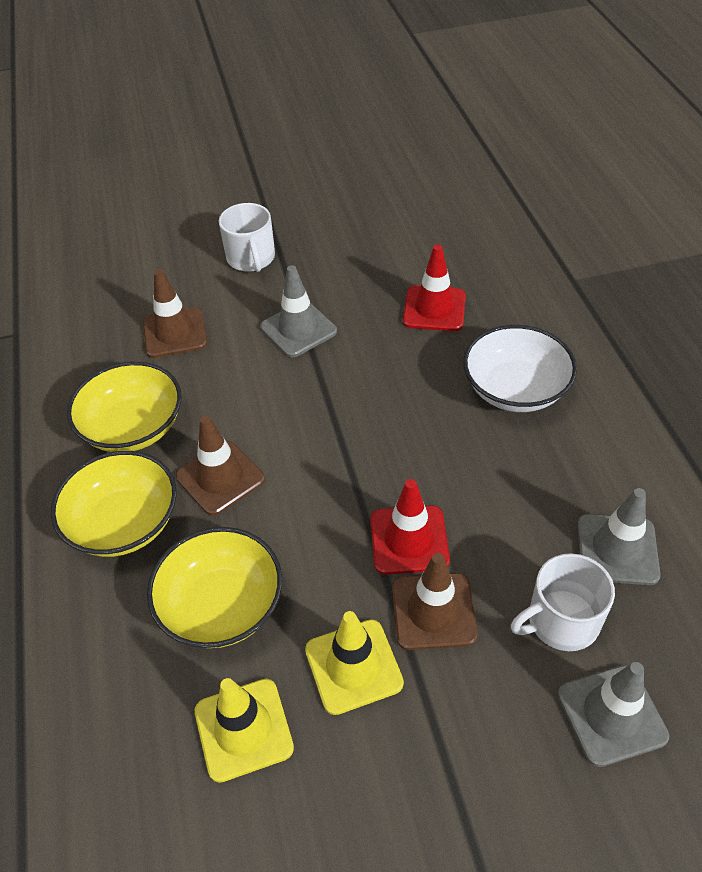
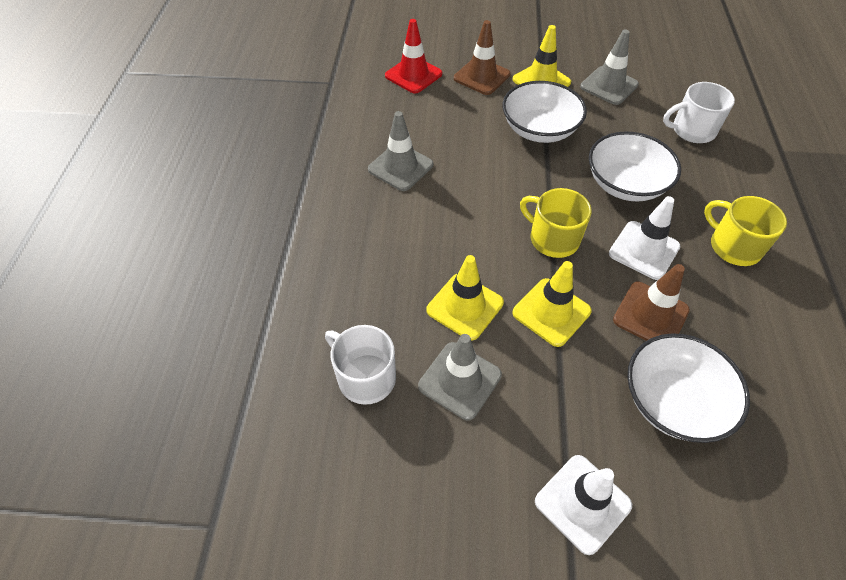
brown traffic cone: 3 -> 2
red traffic cone: 2 -> 1
white bowl: 1 -> 3
white traffic cone: 0 -> 2
yellow bowl: 3 -> 0
yellow mug: 0 -> 2
yellow traffic cone: 2 -> 3

